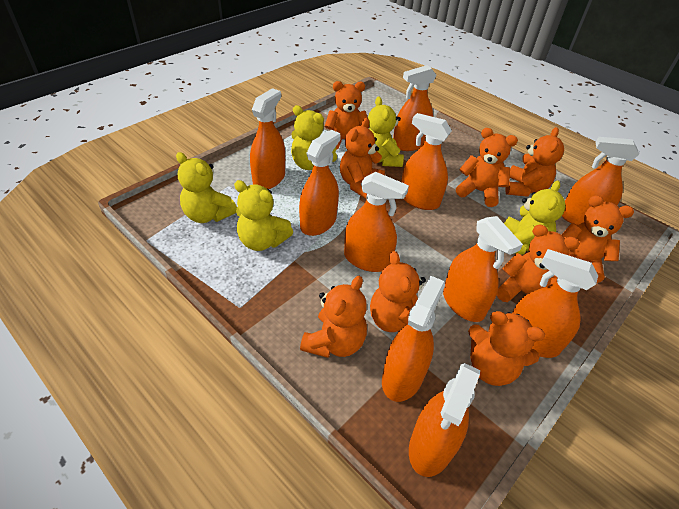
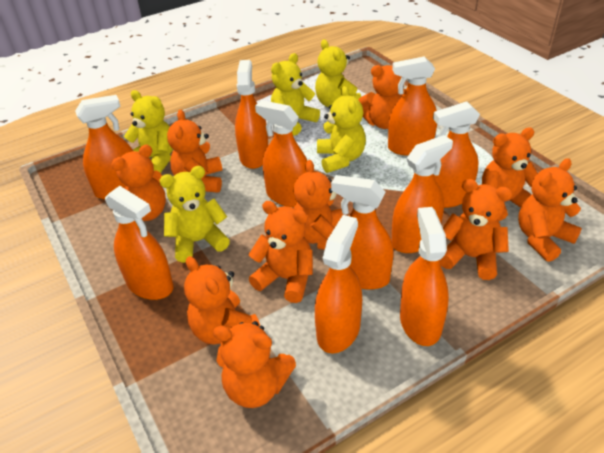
orange teddy bear: 9 -> 10

